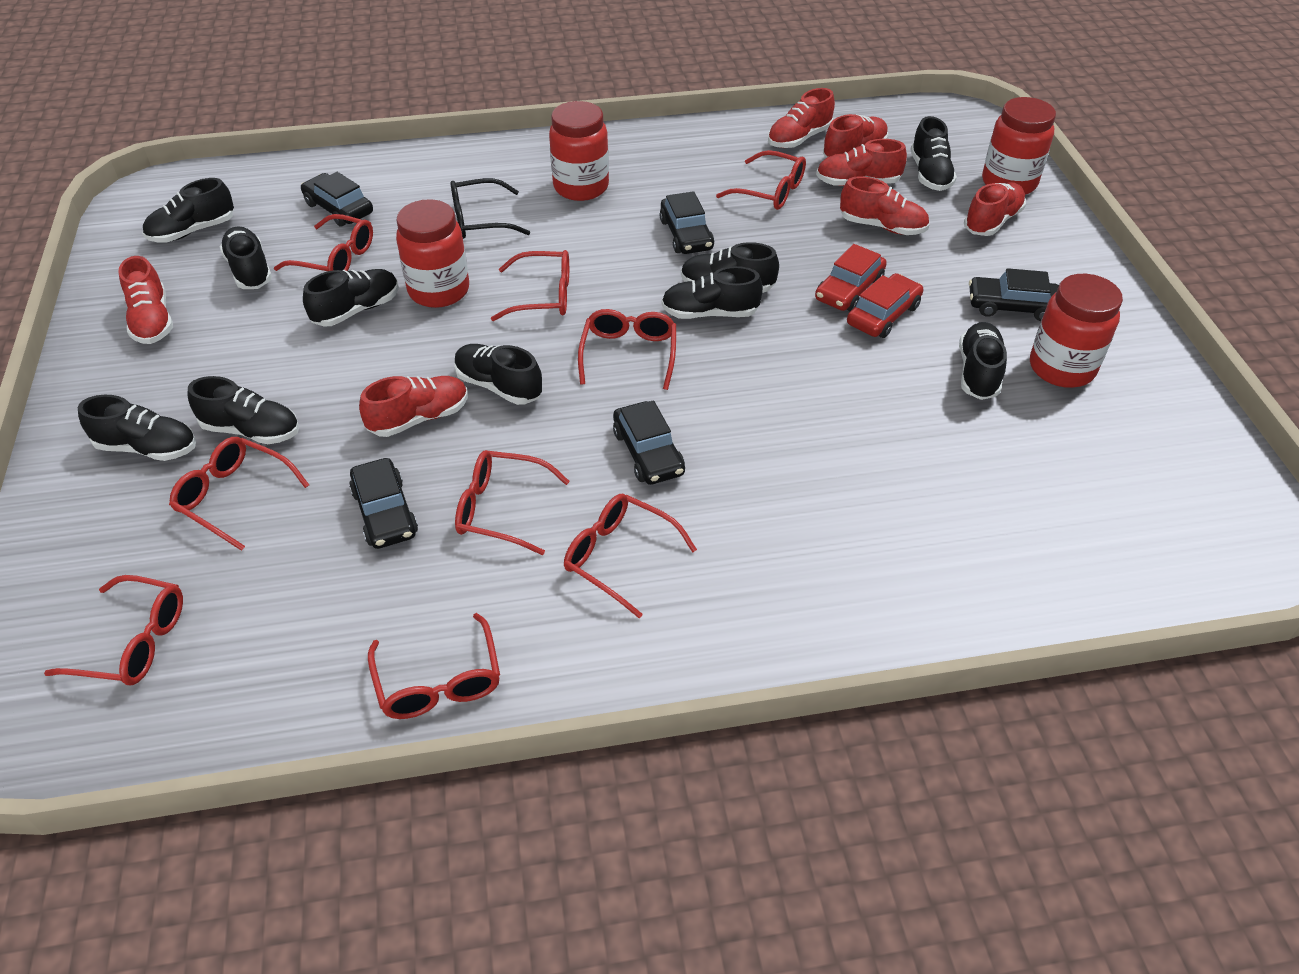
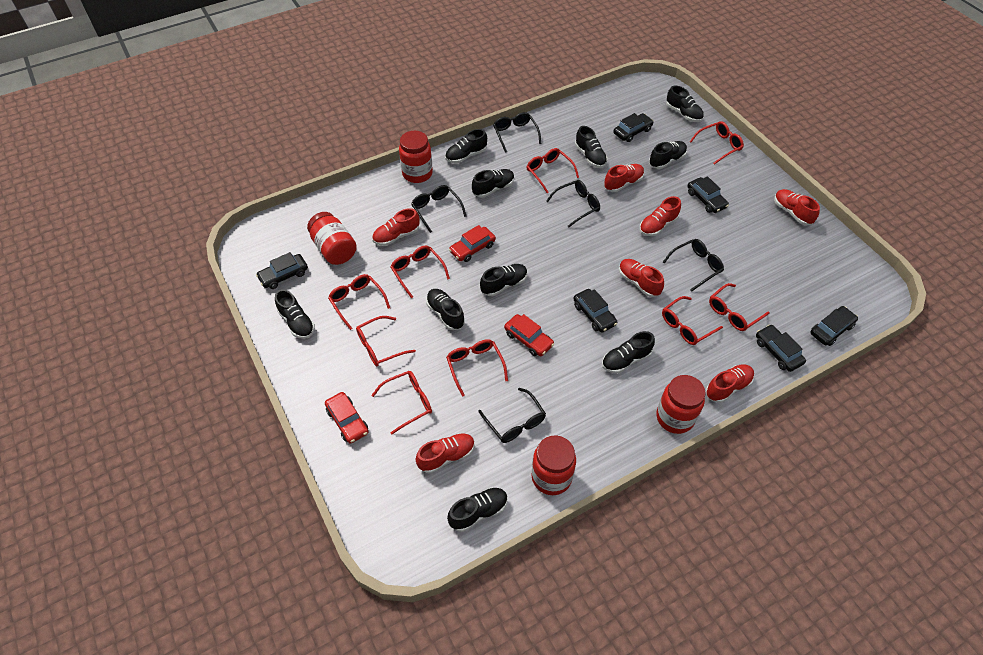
black car: 5 -> 6
black glasses: 1 -> 5
red car: 2 -> 3

